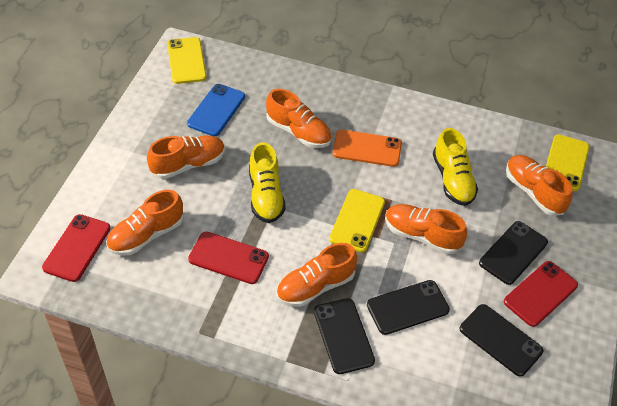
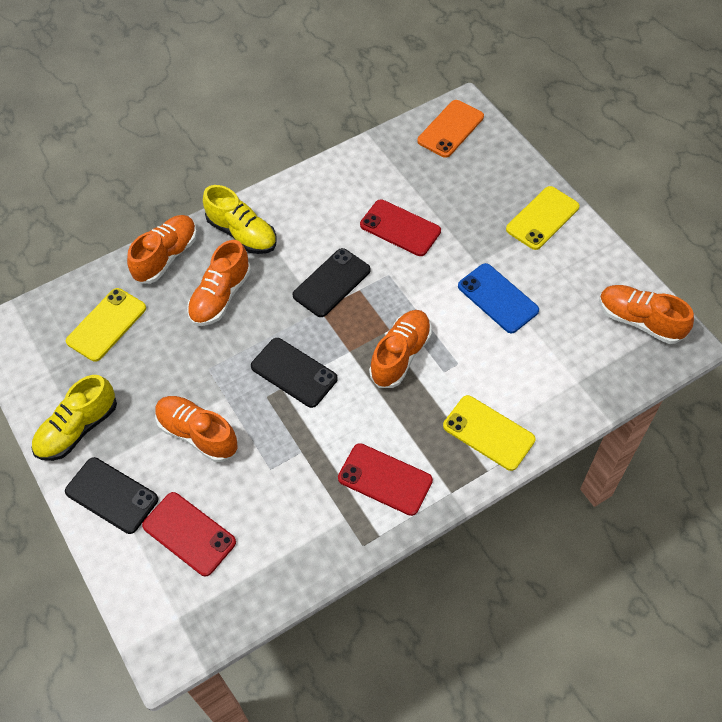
black phone: 4 -> 3
orange shoe: 6 -> 5

